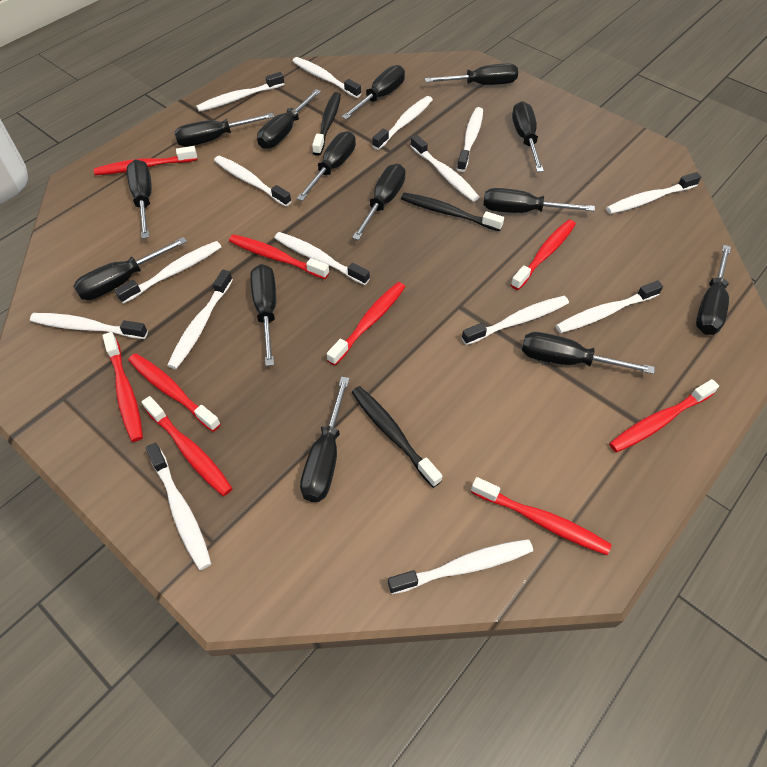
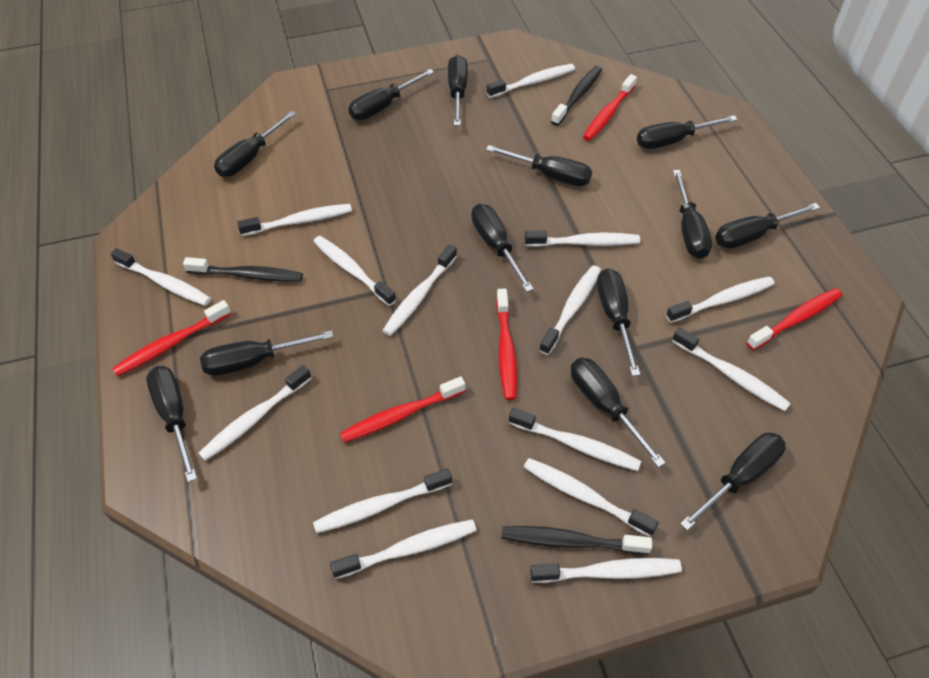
black screwdriver: 14 -> 13
red toothbrush: 9 -> 5

